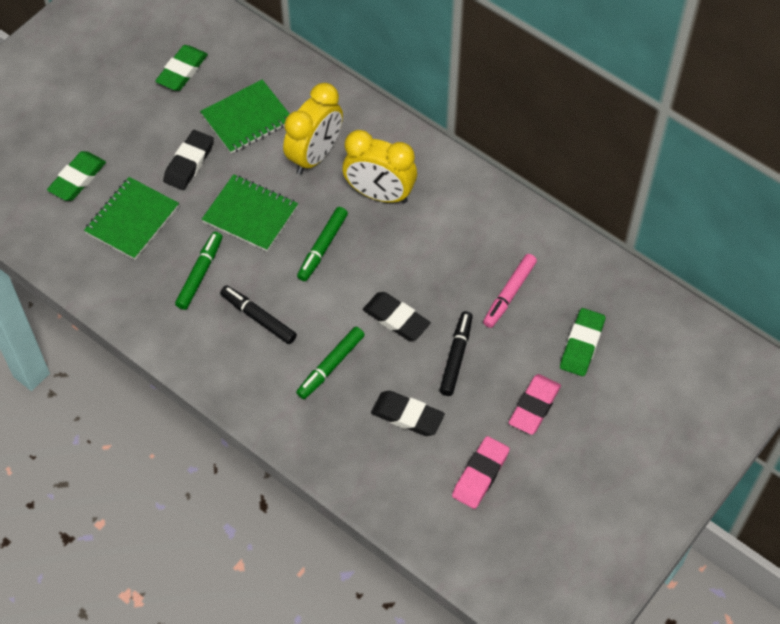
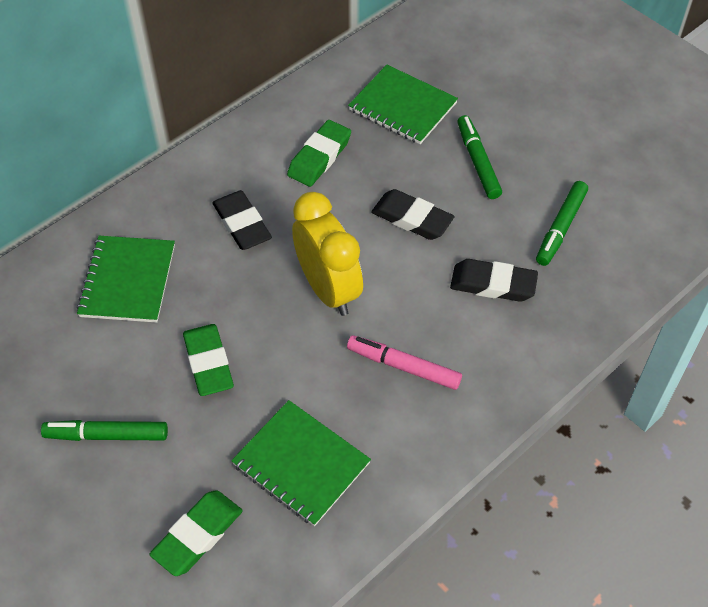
black marker: 2 -> 0
pink eraser: 2 -> 0
yellow clock: 2 -> 1

